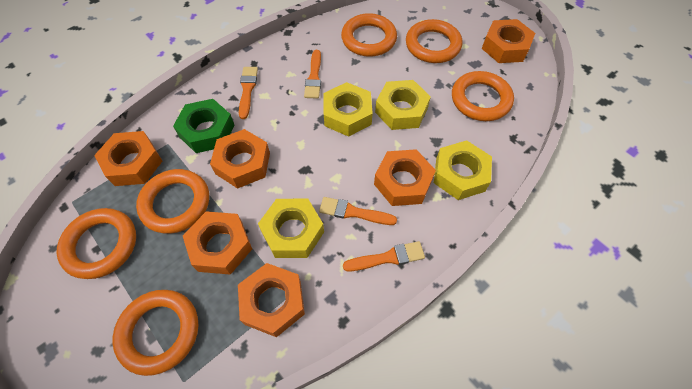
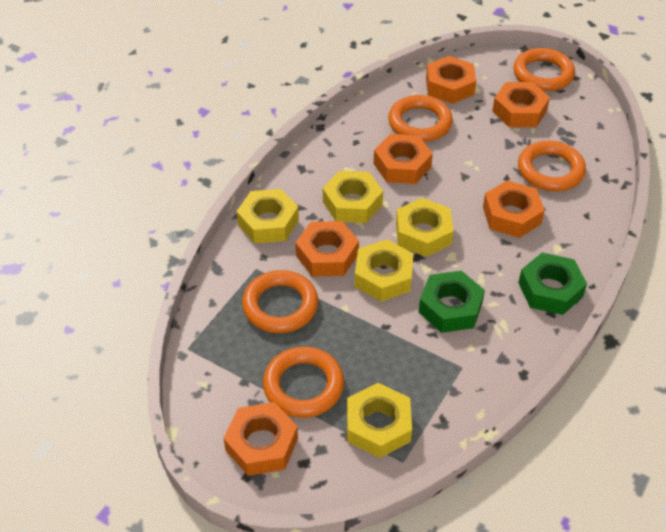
green nut: 1 -> 2
orange brush: 4 -> 0
orange ring: 6 -> 5
yellow nut: 4 -> 5

